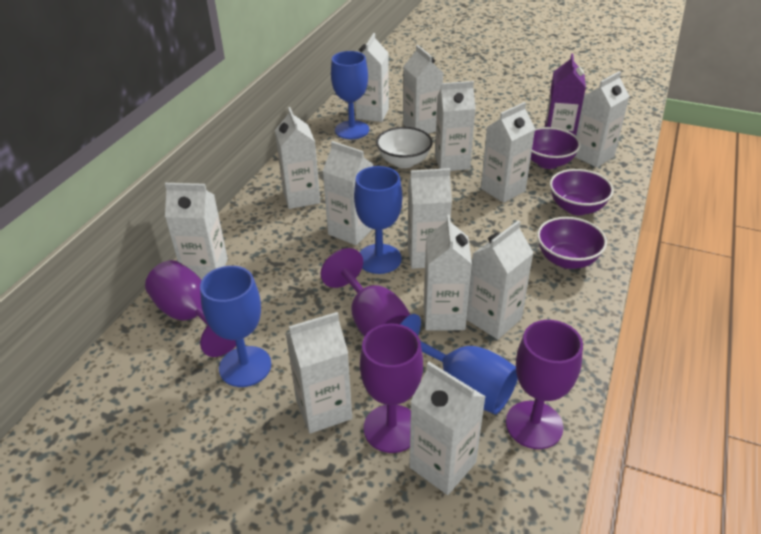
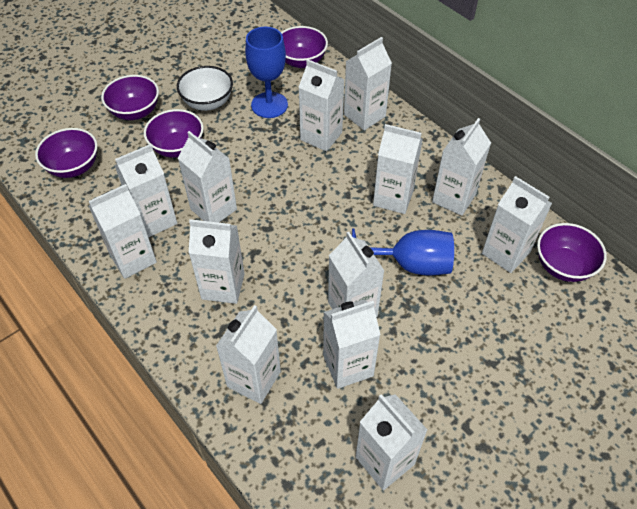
blue goblet: 4 -> 2
purple bowl: 3 -> 5
purple carton: 1 -> 0
purple goblet: 4 -> 0

